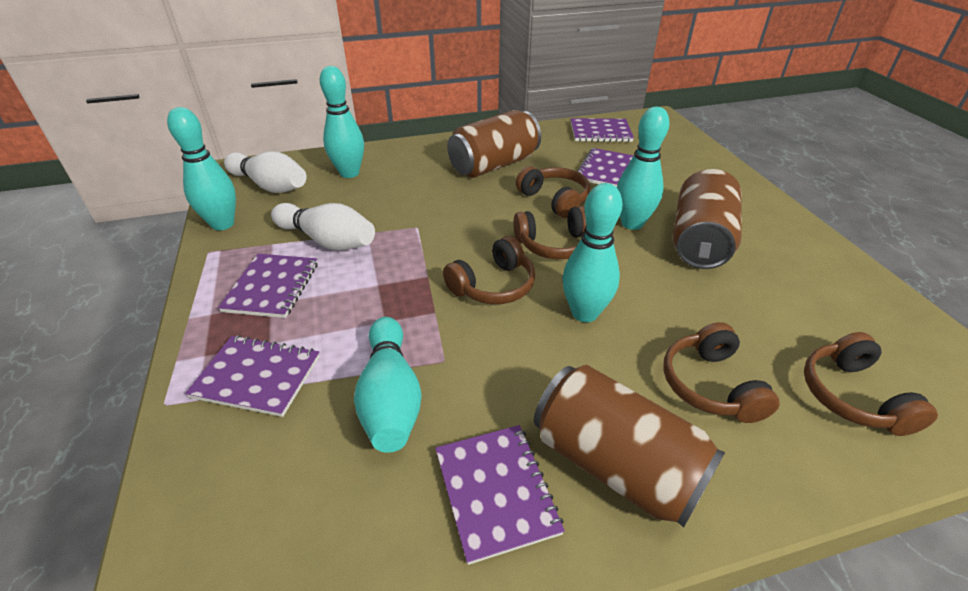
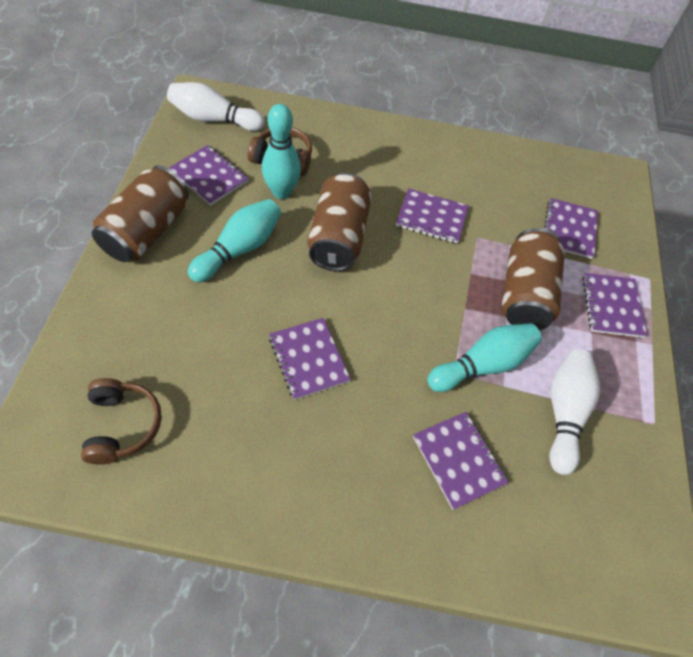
brown headphones: 5 -> 2
purple notebook: 5 -> 6
turquoise bowling pin: 5 -> 3

